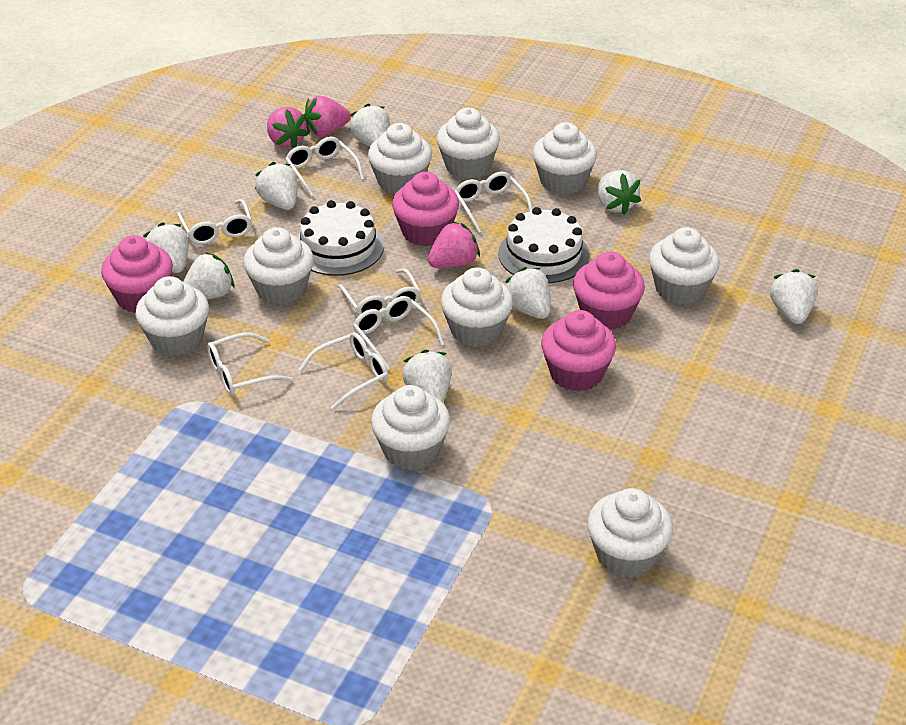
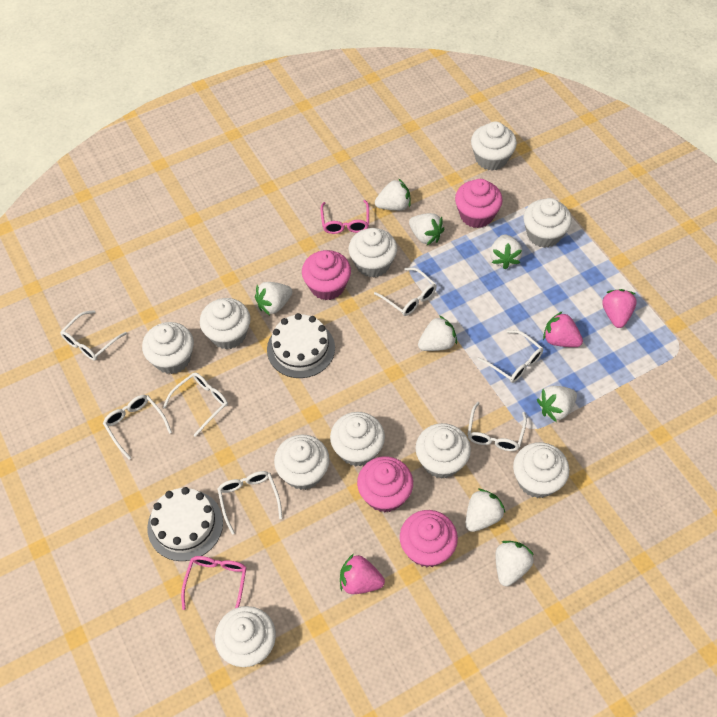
pink glasses: 0 -> 2
white cupcake: 9 -> 10

